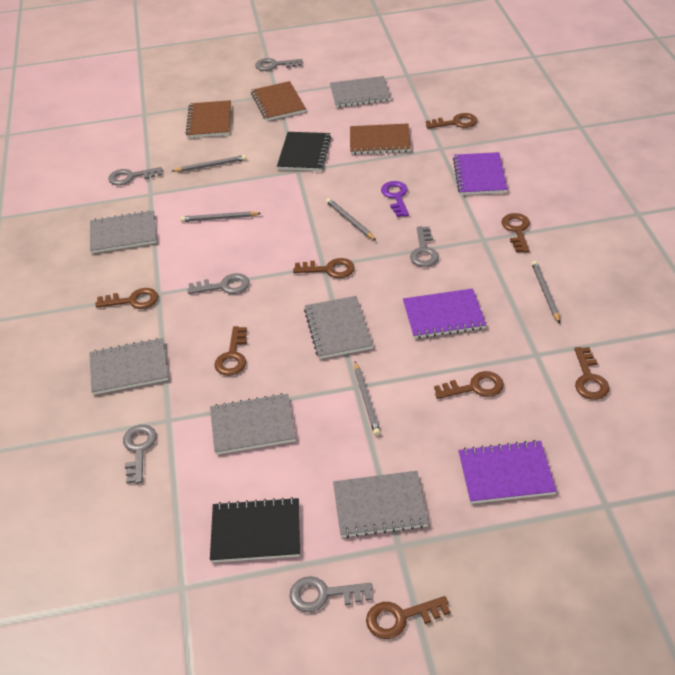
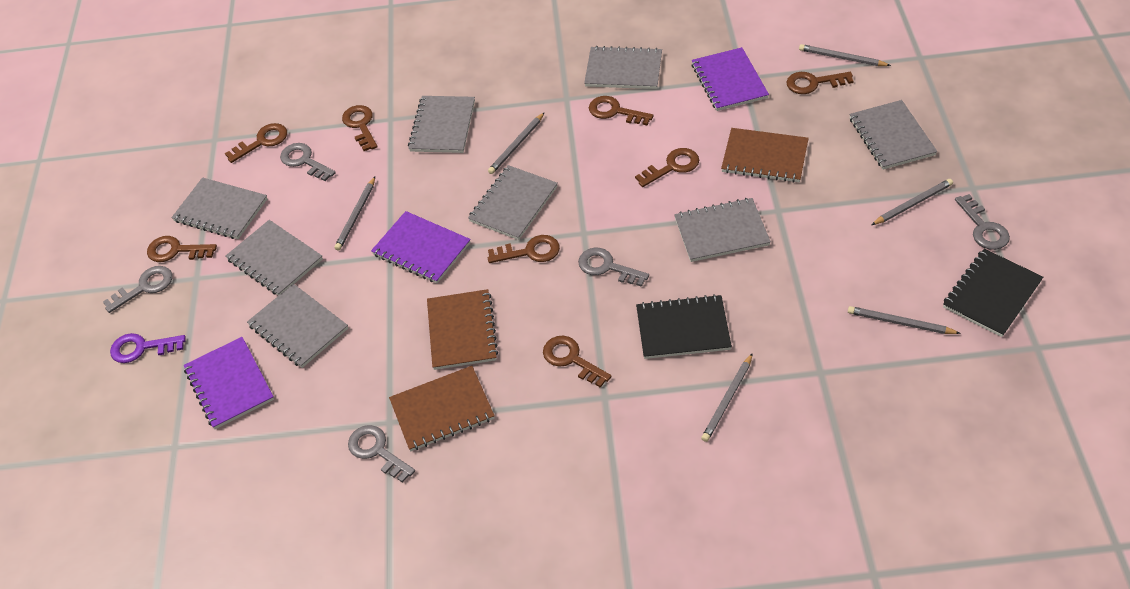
grey key: 6 -> 5
grey notebook: 6 -> 8
grey pencil: 5 -> 6

